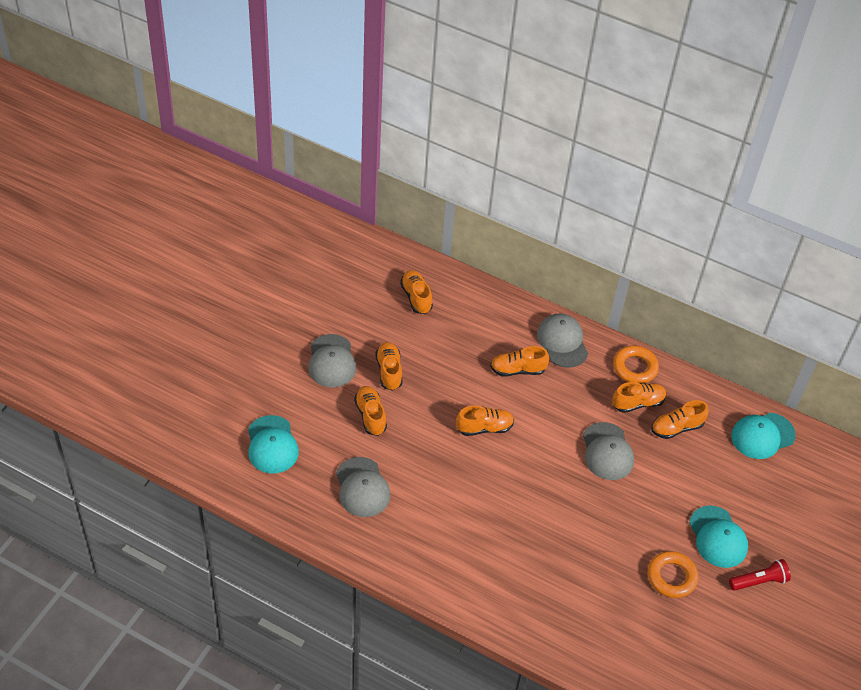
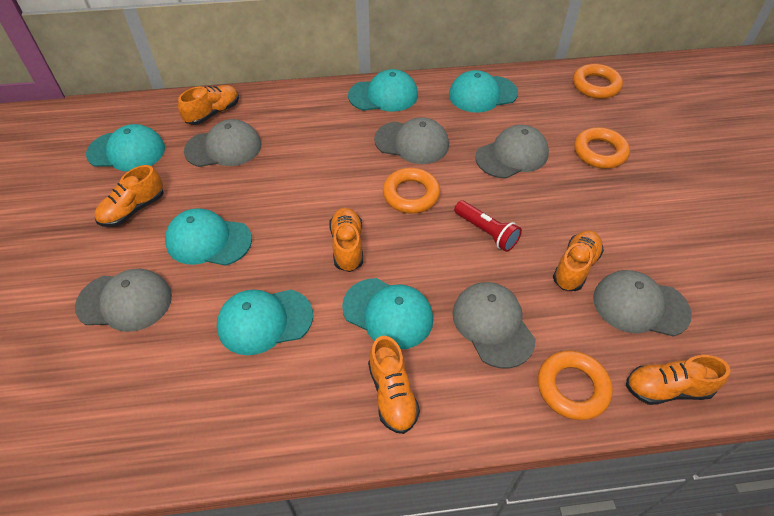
grey cap: 4 -> 6
orange ring: 2 -> 4
orange shoe: 7 -> 6
turquoise cap: 3 -> 6

